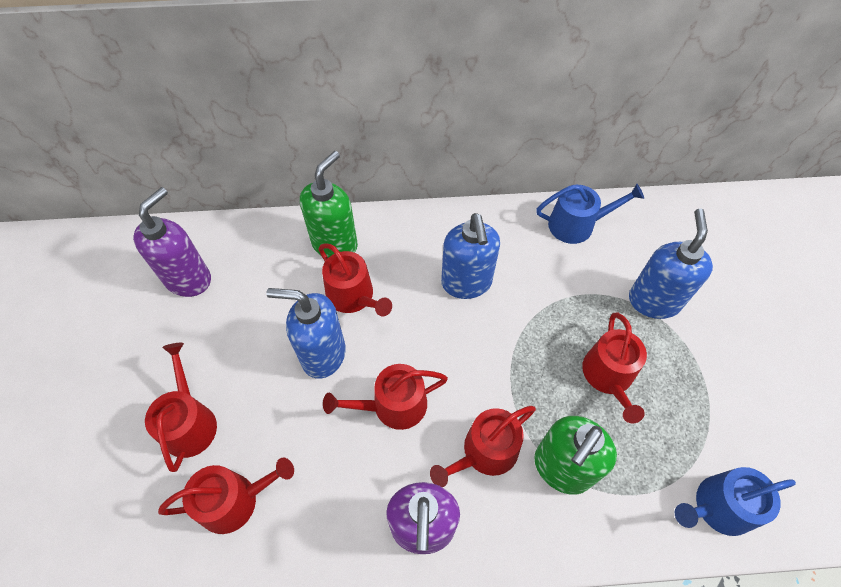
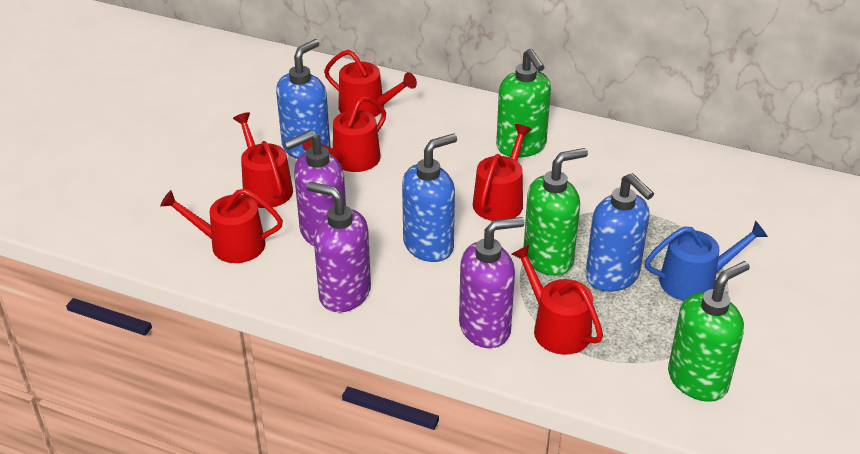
blue watering can: 2 -> 1
green soap dispenser: 2 -> 3
purple soap dispenser: 2 -> 3

